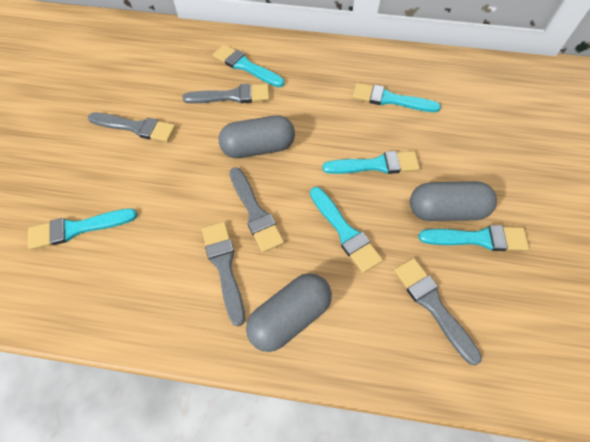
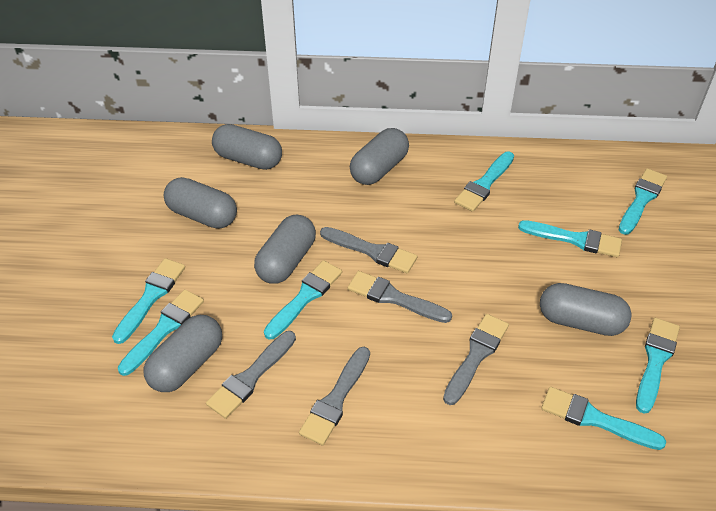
grey capsule: 3 -> 6
turquoise brush: 6 -> 8

